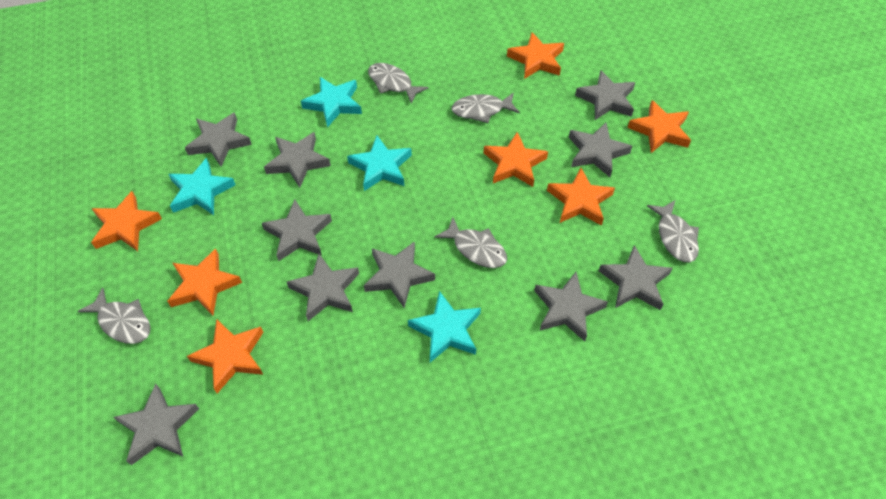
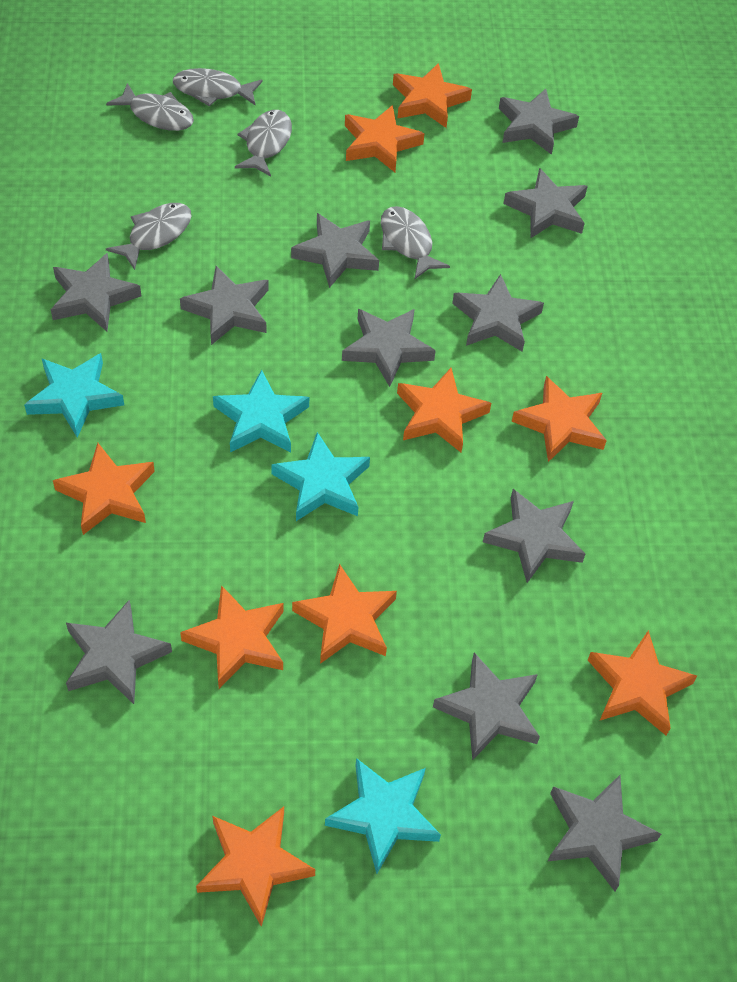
grey star: 10 -> 11
orange star: 7 -> 9

